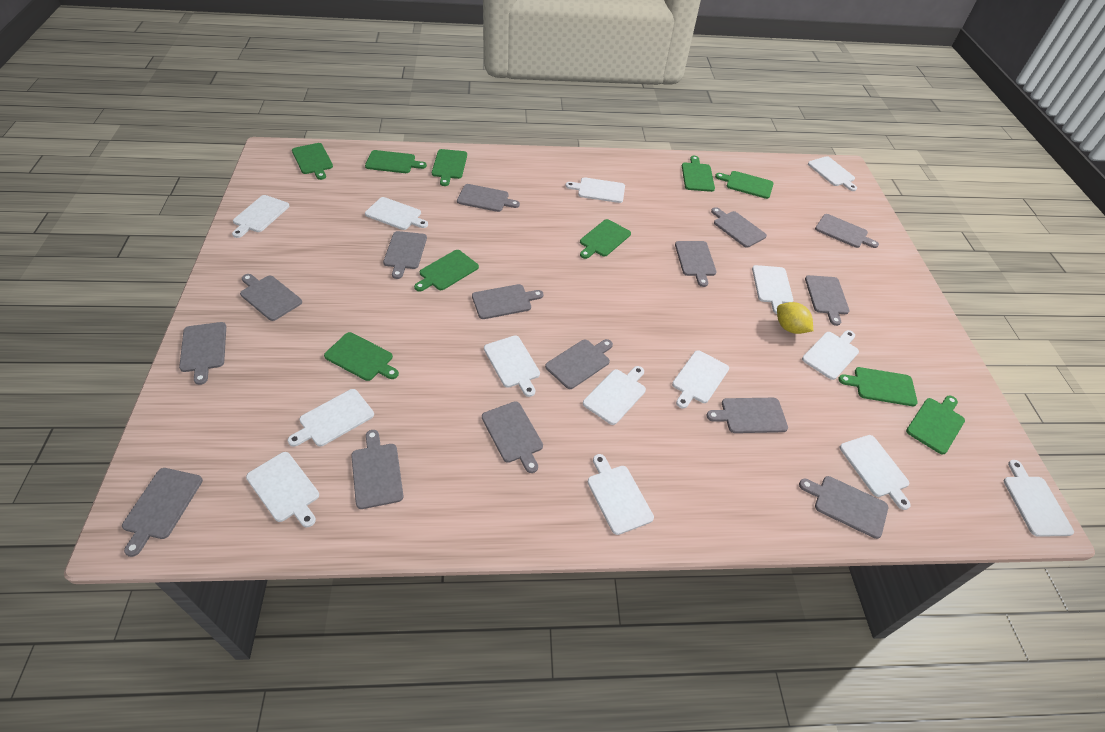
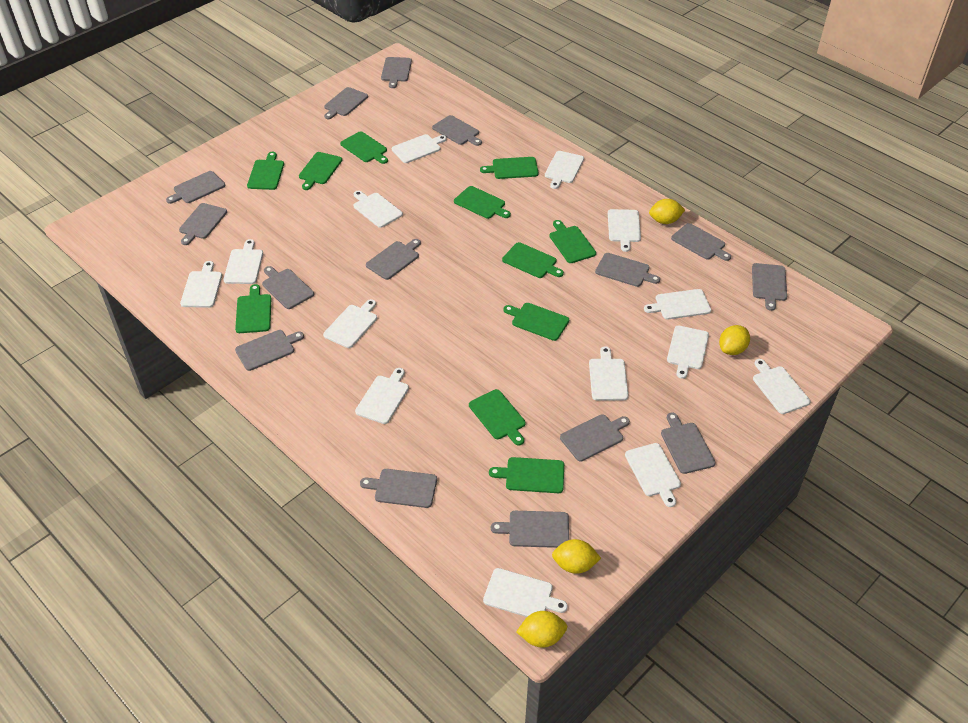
green cutting board: 10 -> 11
yellow lemon: 1 -> 4

